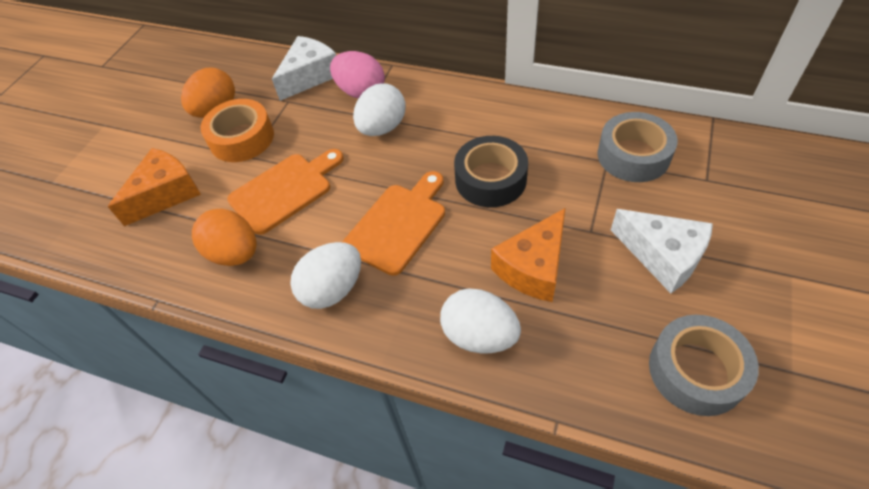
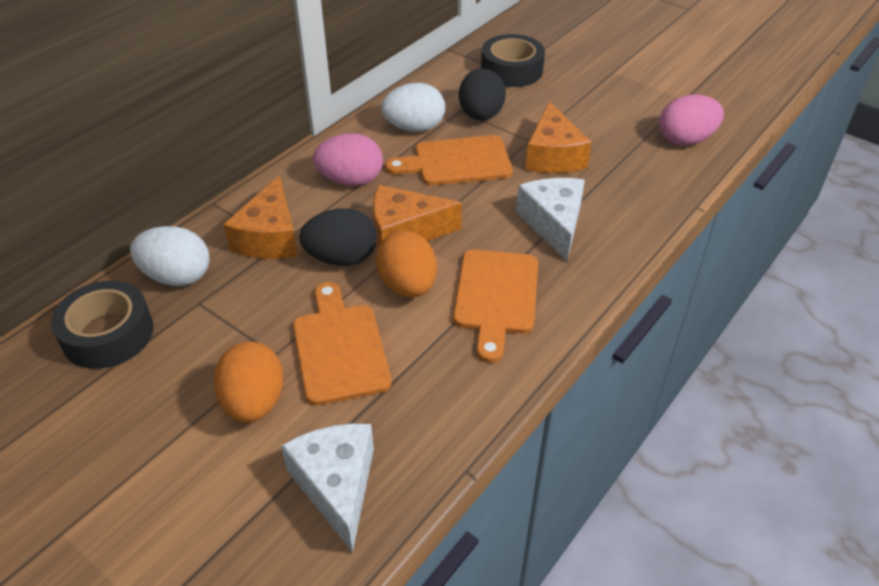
black egg: 0 -> 2
black tape: 1 -> 2
grey tape: 2 -> 0
orange cheese: 2 -> 3
orange cutting board: 2 -> 3
orange tape: 1 -> 0
pink egg: 1 -> 2
white egg: 3 -> 2

